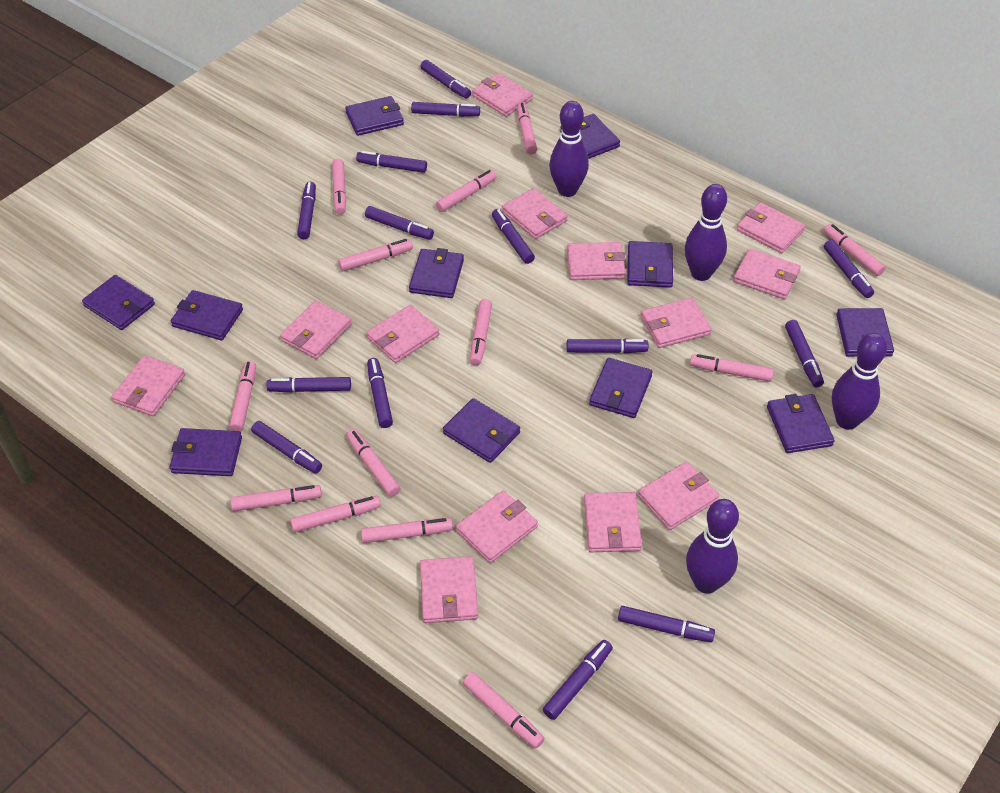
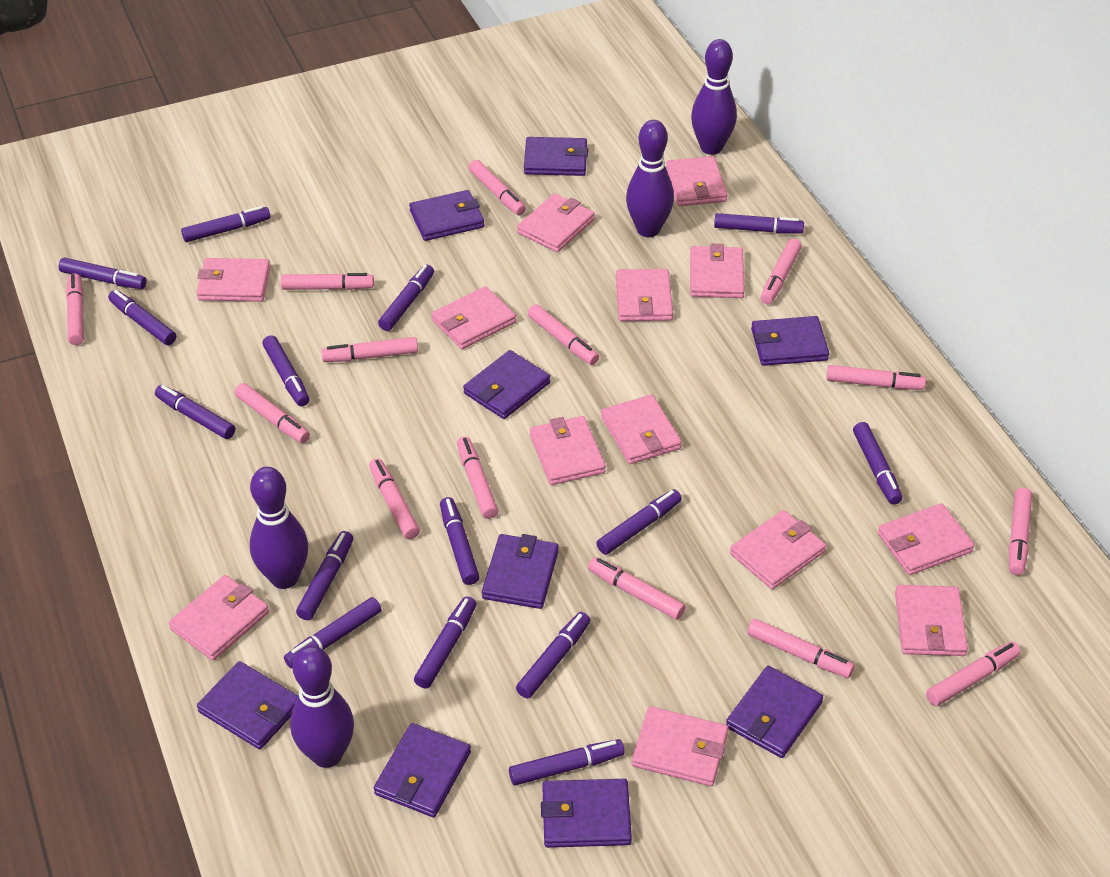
pink marker: 13 -> 14
purple marker: 14 -> 15
purple wallet: 11 -> 9

